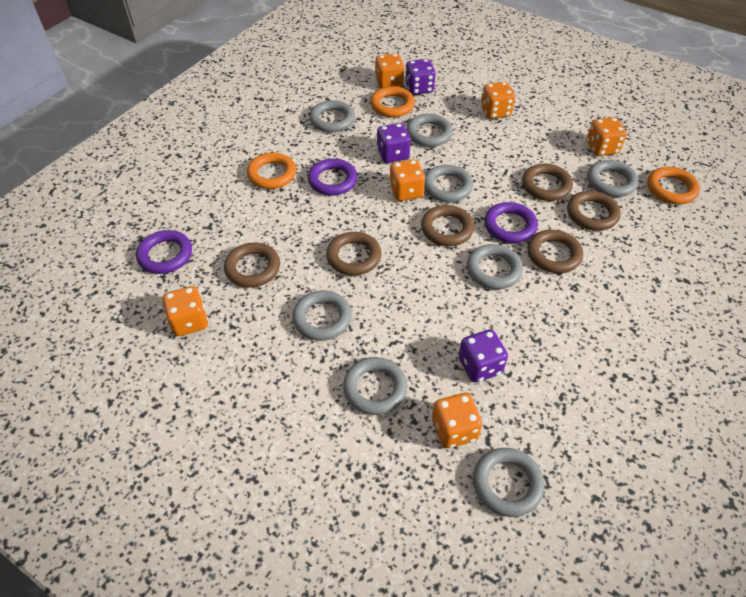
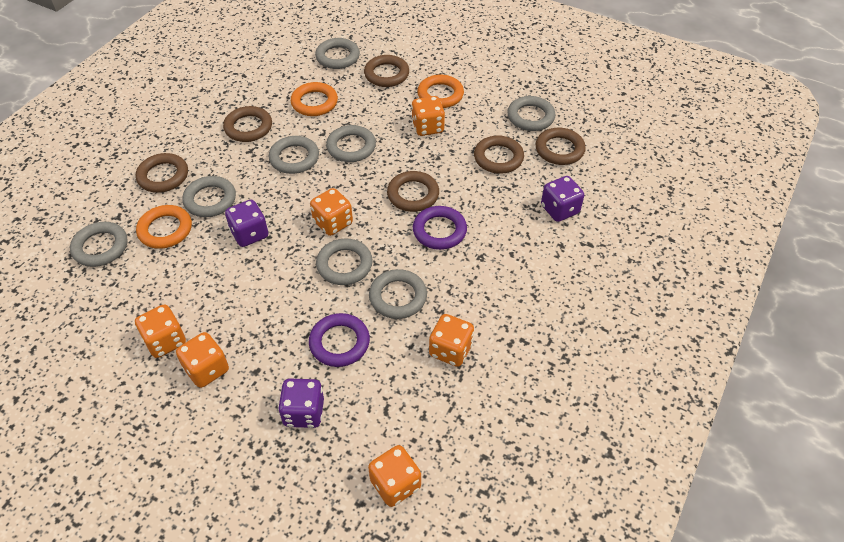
purple ring: 3 -> 2

